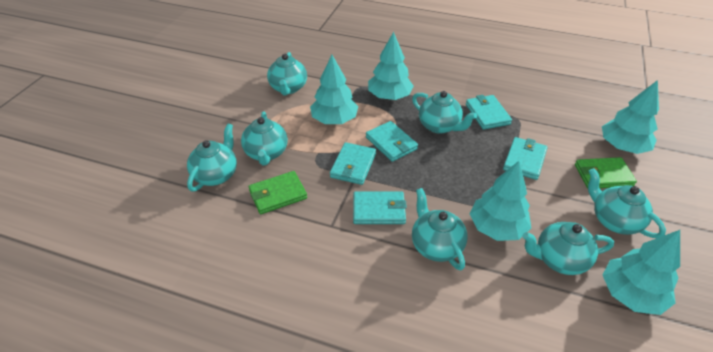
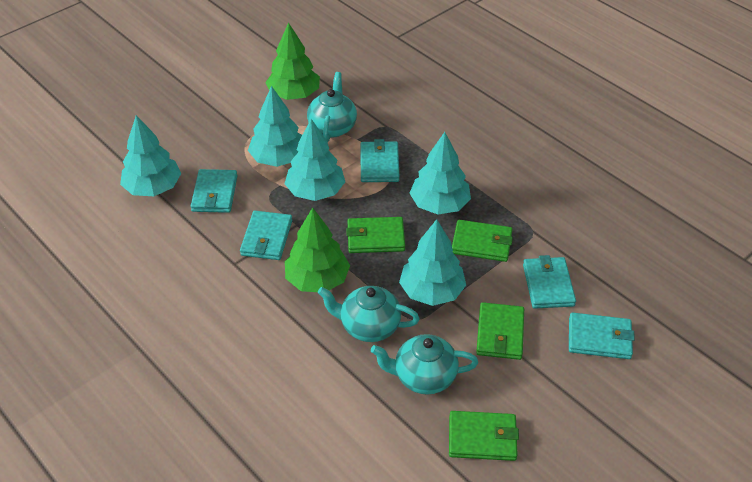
green tree: 0 -> 2
green wallet: 2 -> 4
turquoise teapot: 7 -> 3

